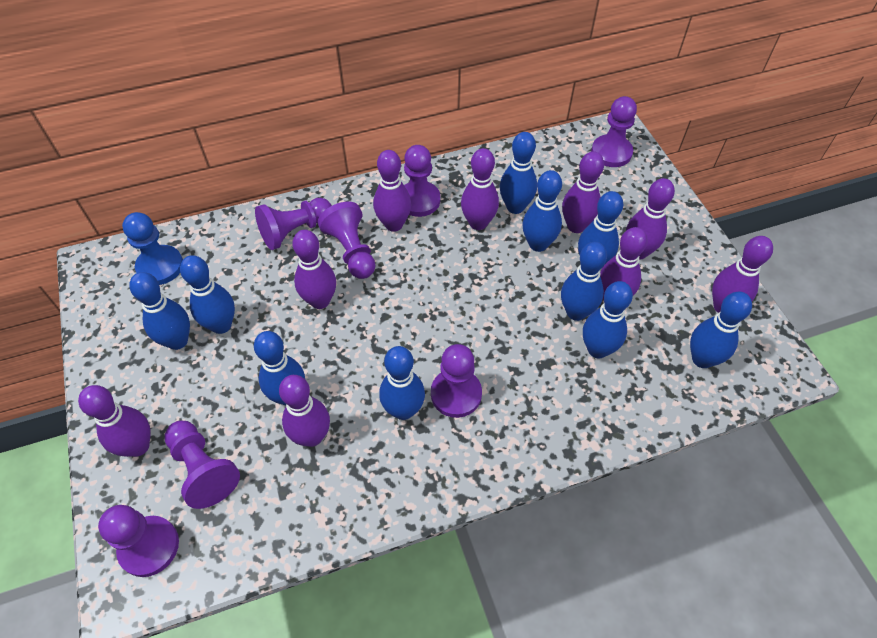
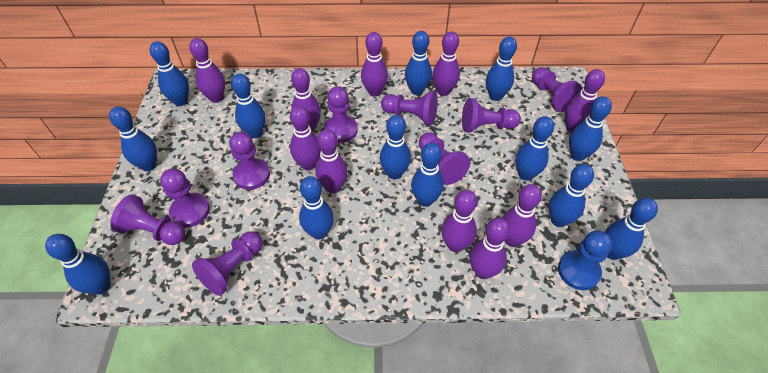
blue bowling pin: 10 -> 13
purple bowling pin: 9 -> 10
purple pawn: 7 -> 9

